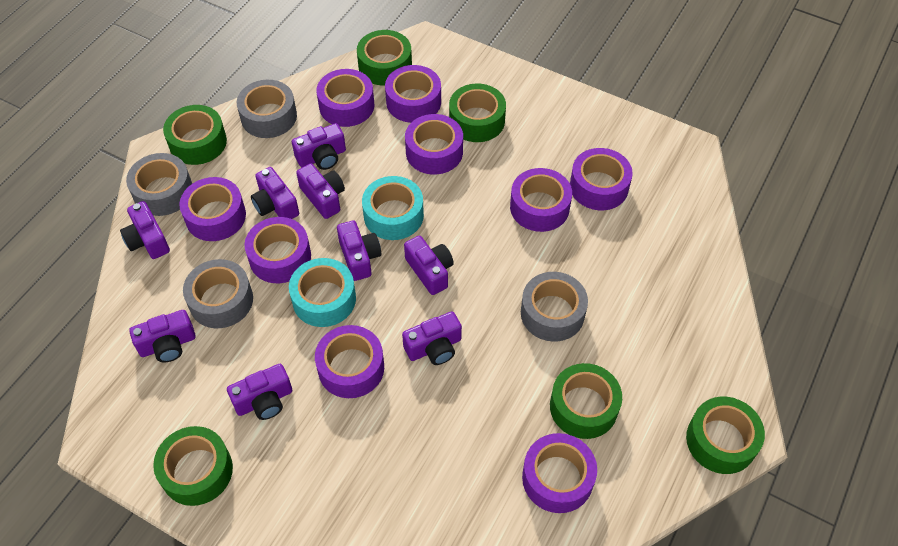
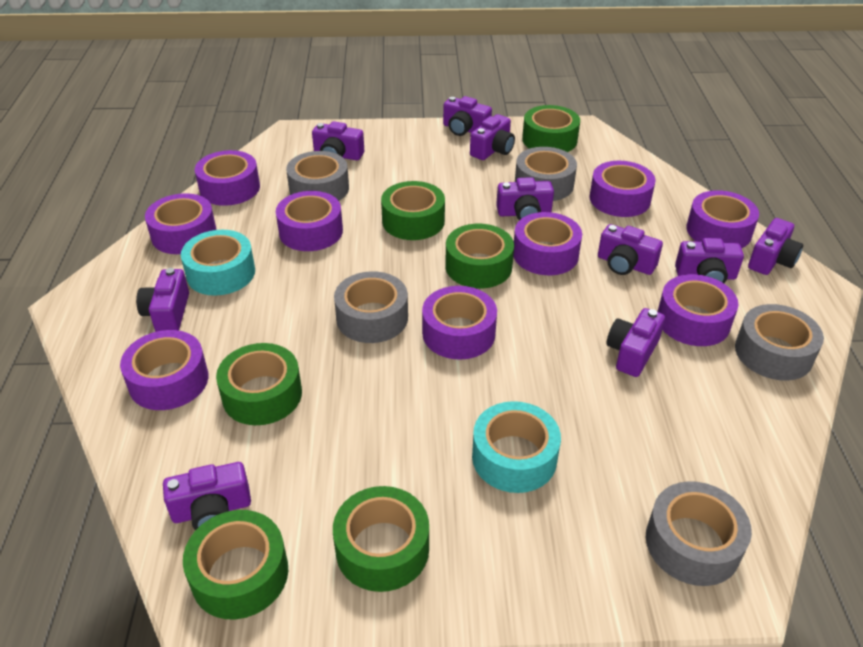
grey tape: 4 -> 5
purple camera: 9 -> 10

